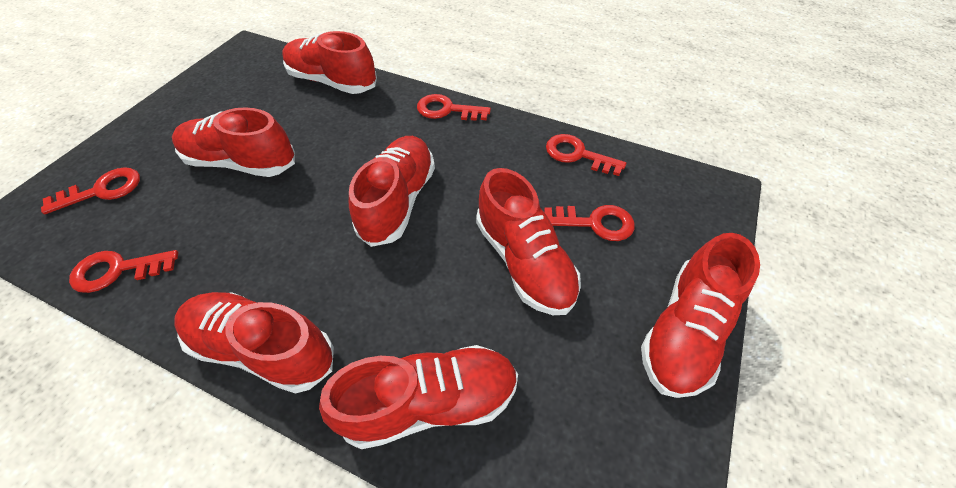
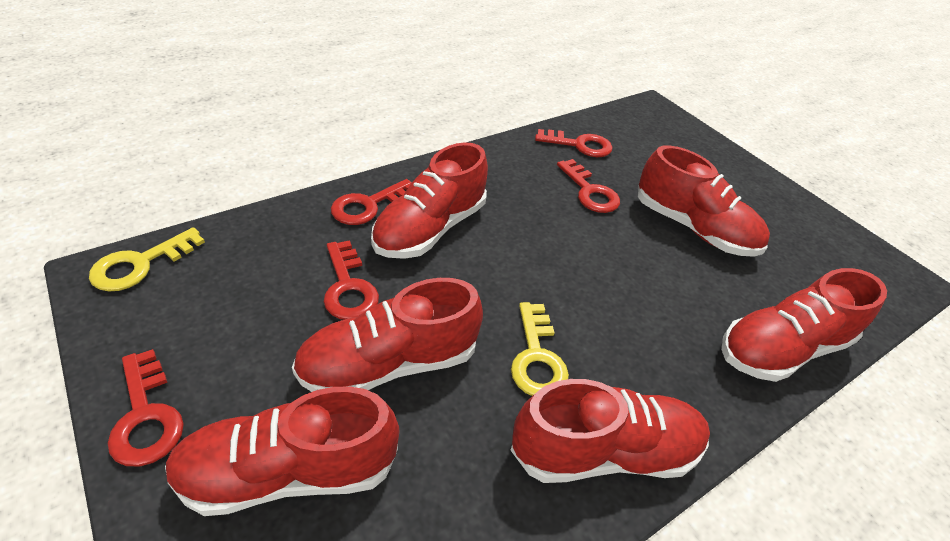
red shoe: 7 -> 6
yellow key: 0 -> 2

